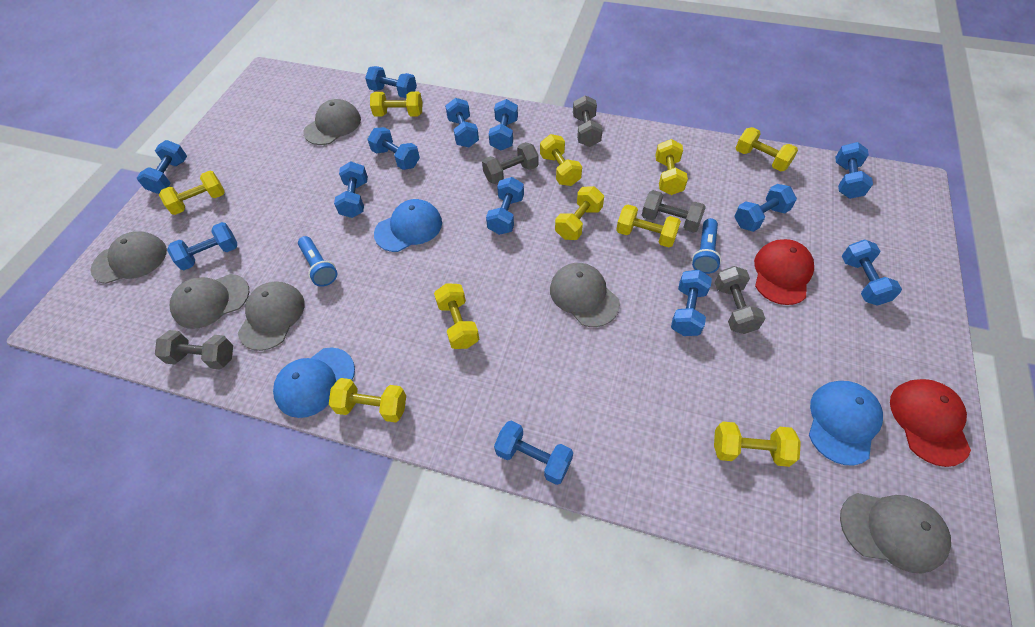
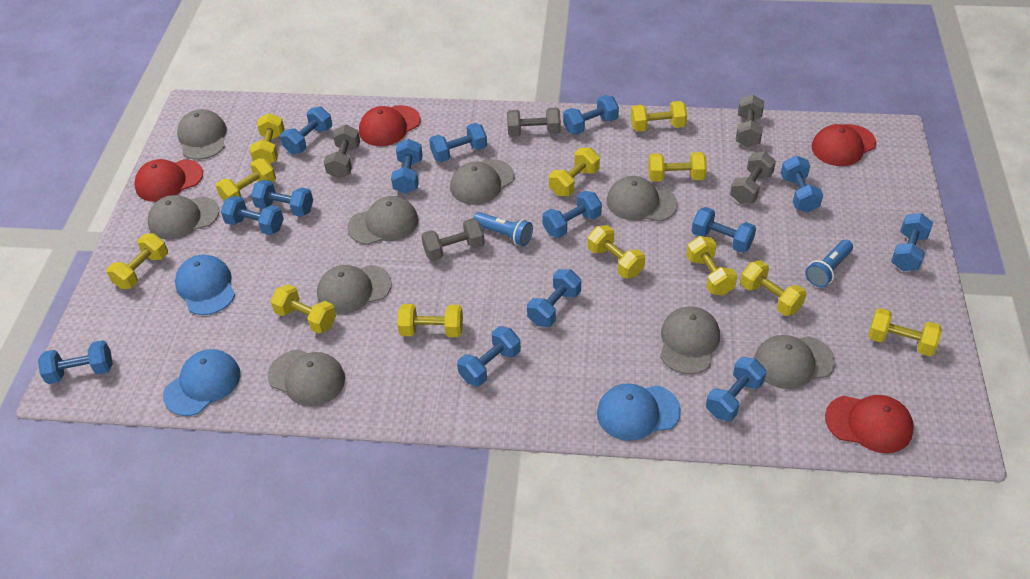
blue dumbbell: 13 -> 14
grey cap: 6 -> 9
red cap: 2 -> 4
yellow dumbbell: 10 -> 12

